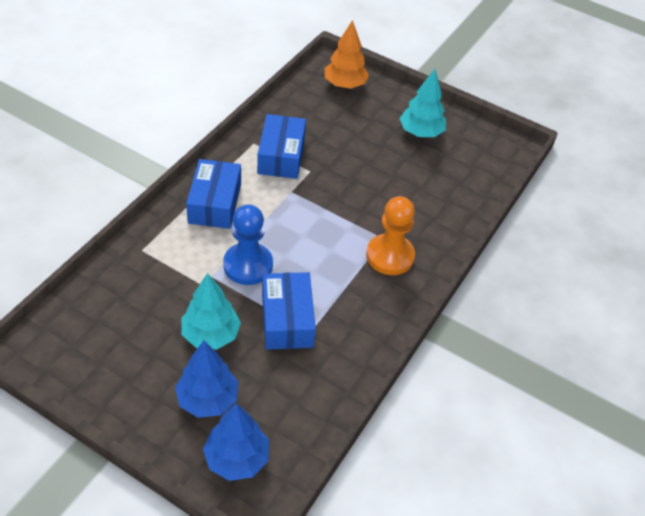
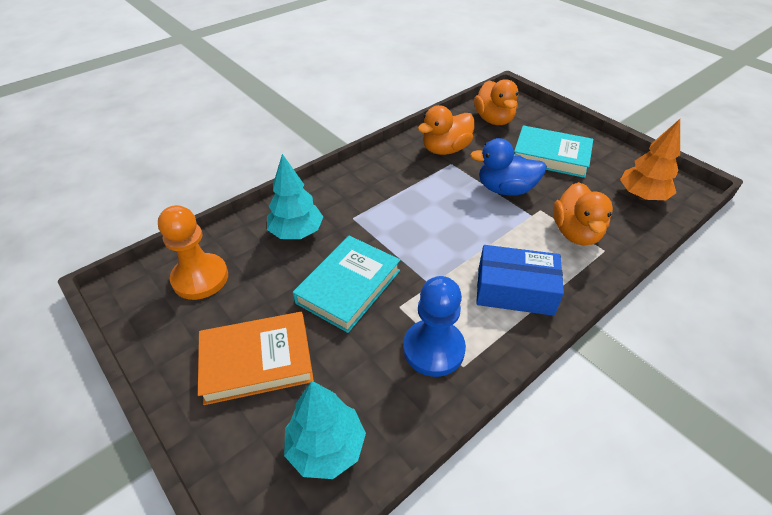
blue box: 3 -> 1
blue duck: 0 -> 1
blue tree: 2 -> 0
orange book: 0 -> 1
orange duck: 0 -> 3
turquoise book: 0 -> 2

